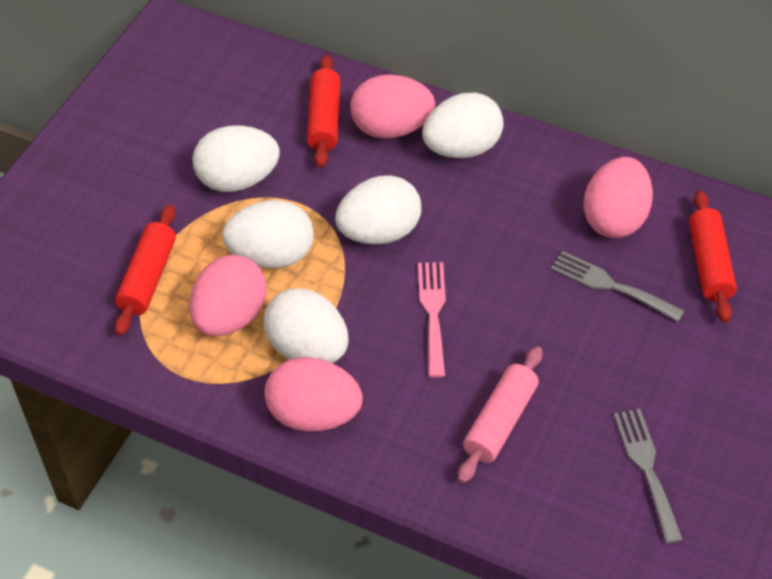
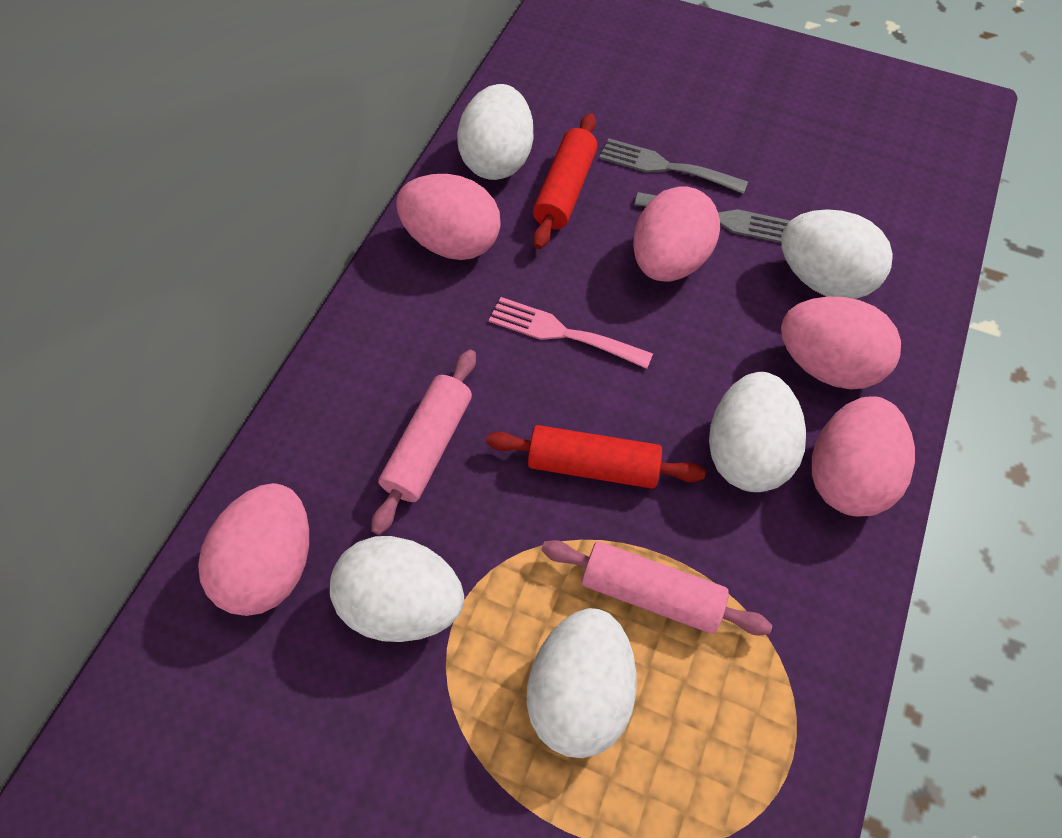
pink egg: 4 -> 5
pink rolling pin: 1 -> 2
red rolling pin: 3 -> 2

